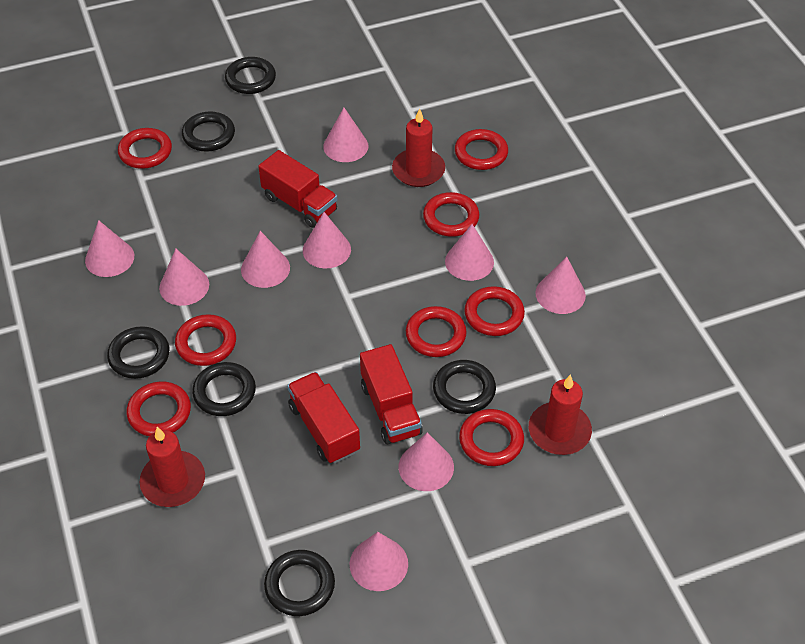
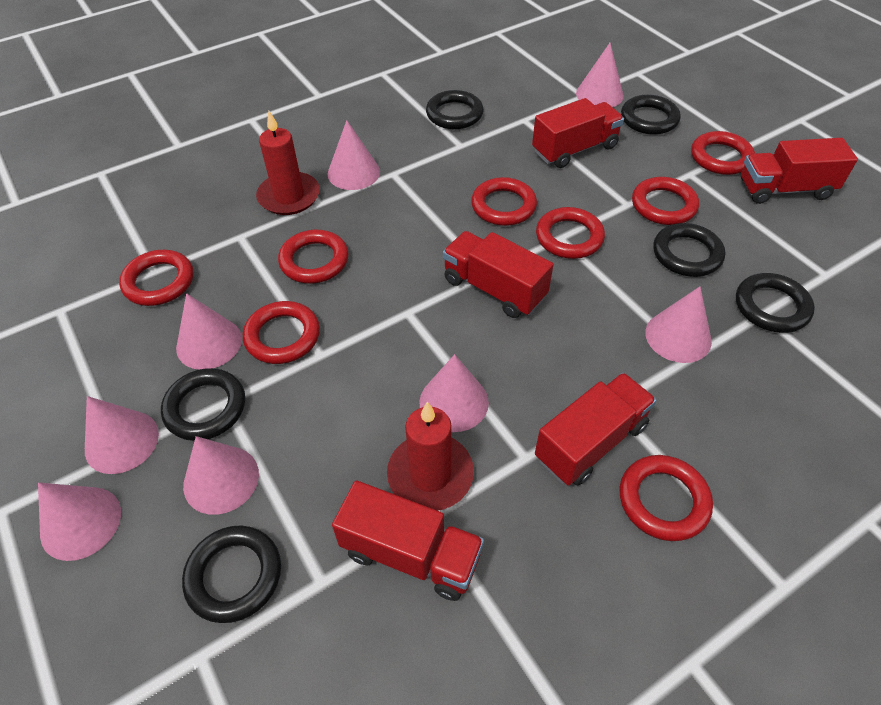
pink cone: 9 -> 8
red candle: 3 -> 2
red truck: 3 -> 5

